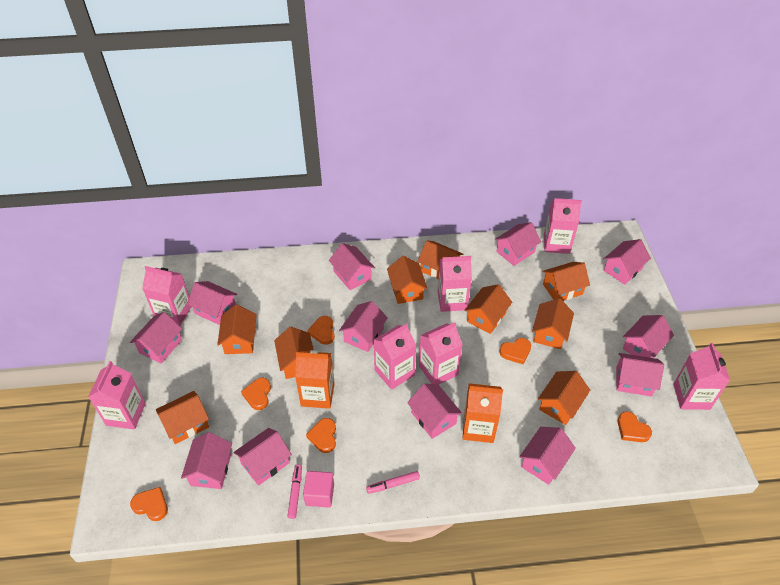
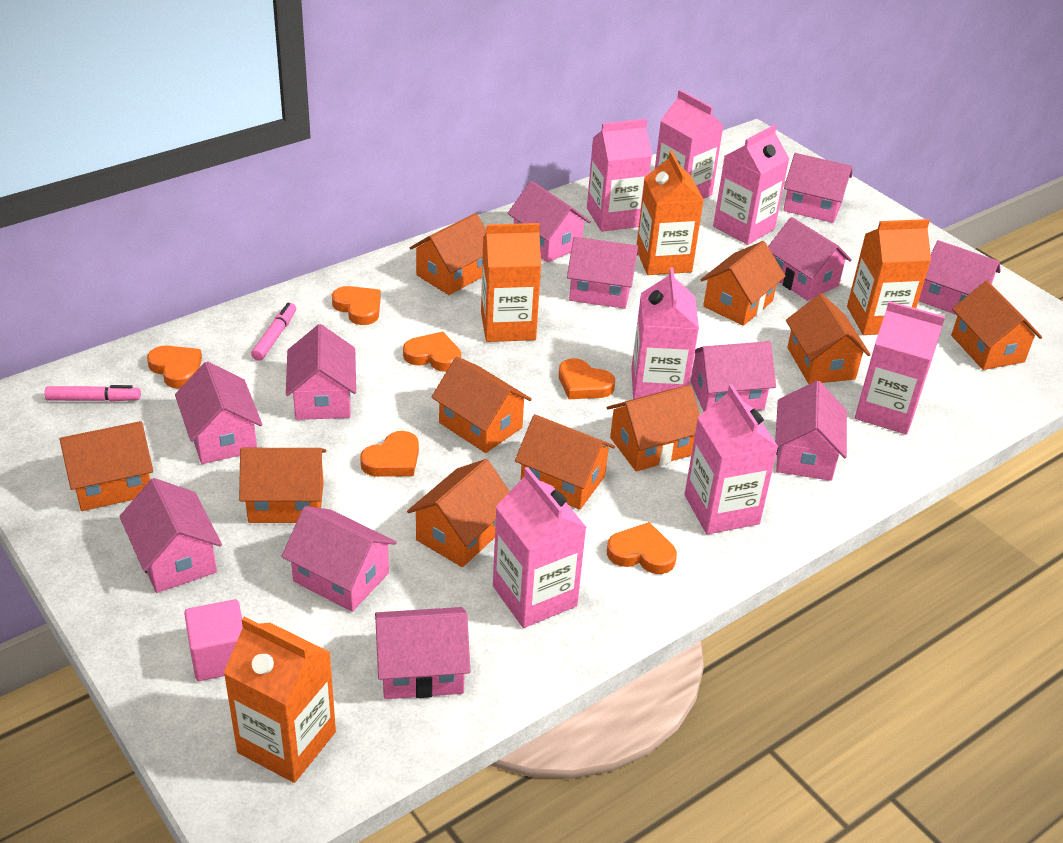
orange carton: 2 -> 4
orange house: 9 -> 10

